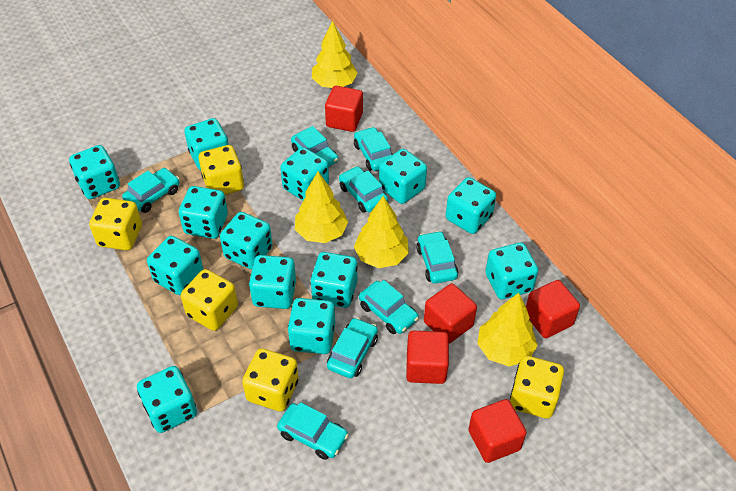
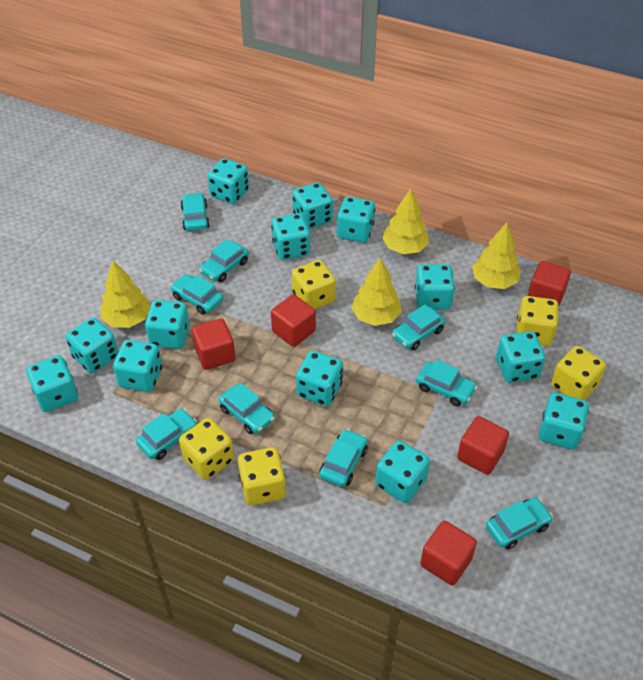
turquoise car: 8 -> 9

